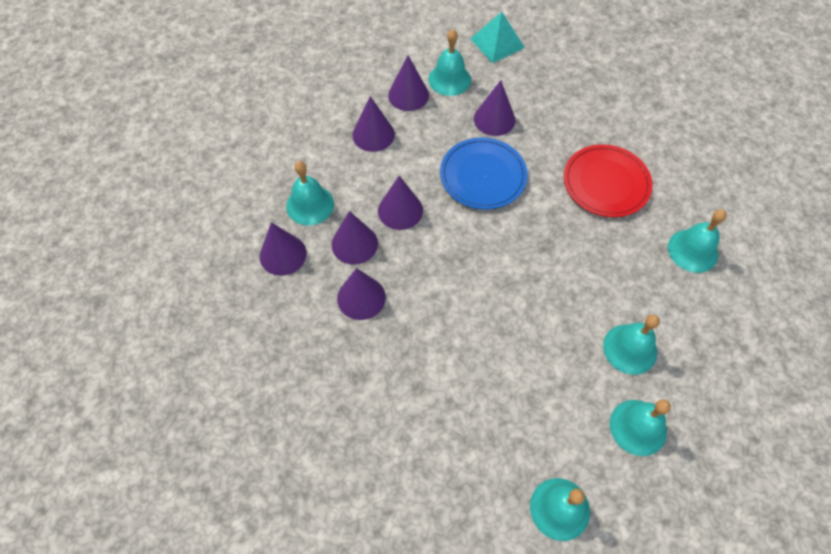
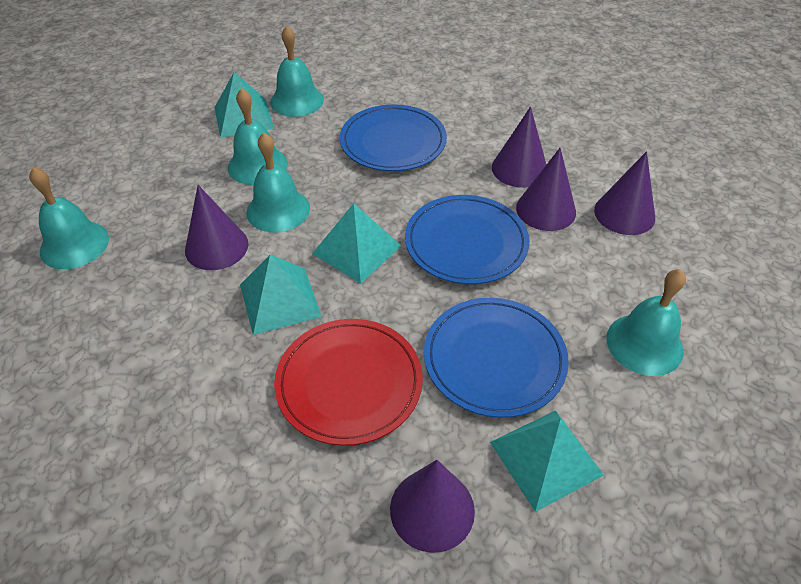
blue plate: 1 -> 3
purple cone: 7 -> 5
turquoise bell: 6 -> 5
turquoise pyramid: 1 -> 4

